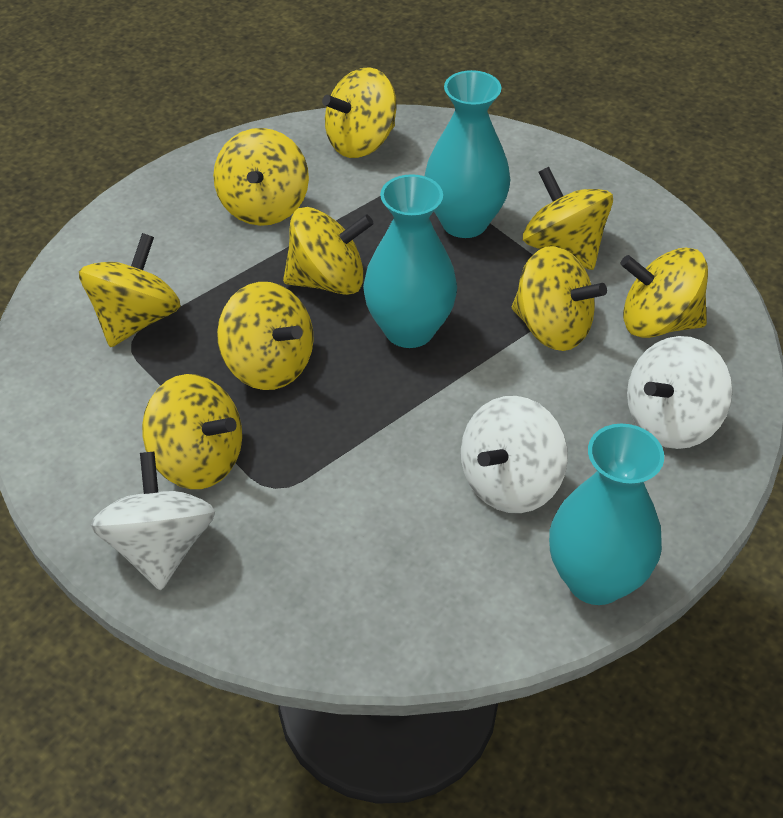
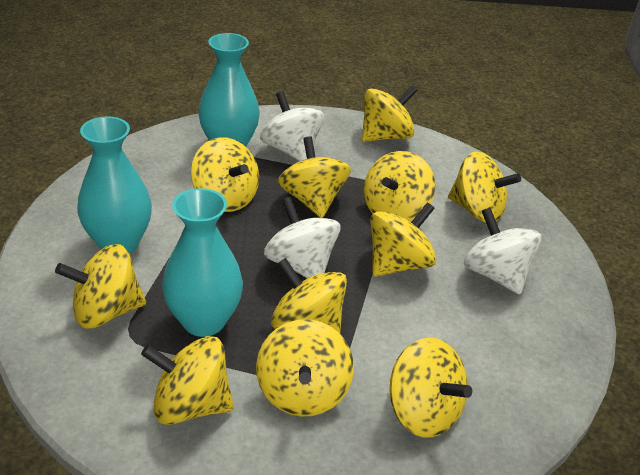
yellow spinning top: 9 -> 11

